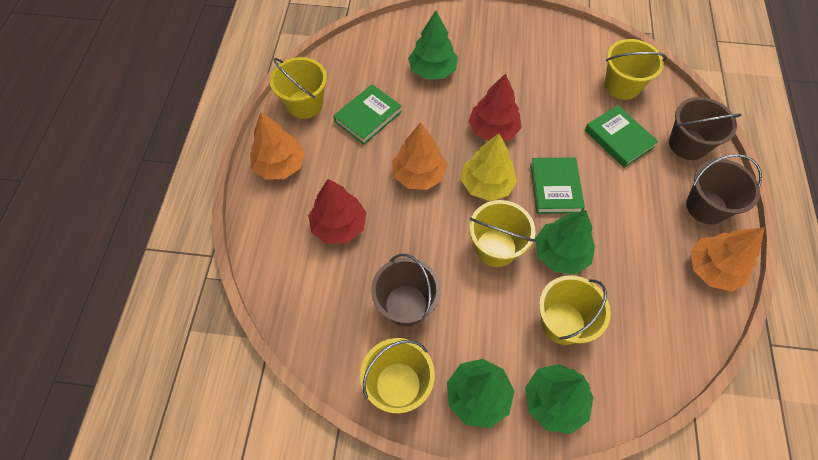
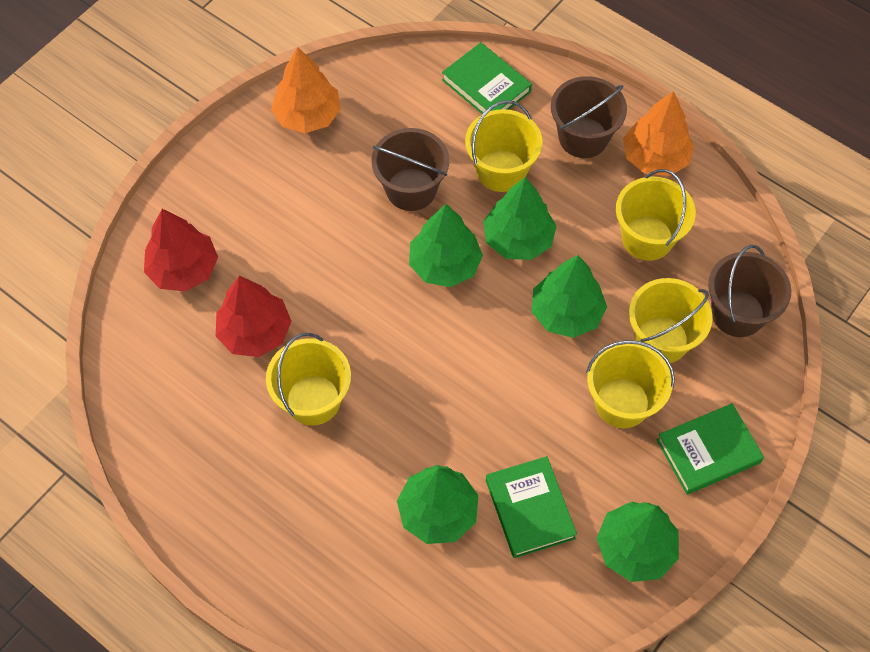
green tree: 4 -> 5
orange tree: 3 -> 2
yellow tree: 1 -> 0

